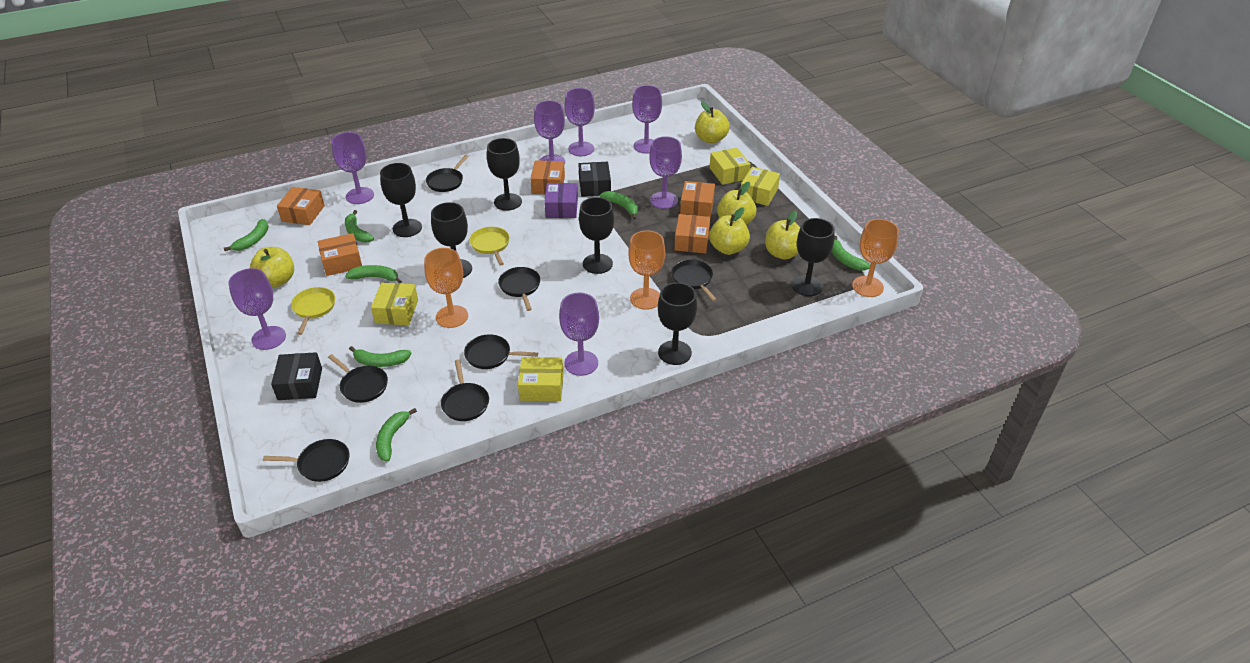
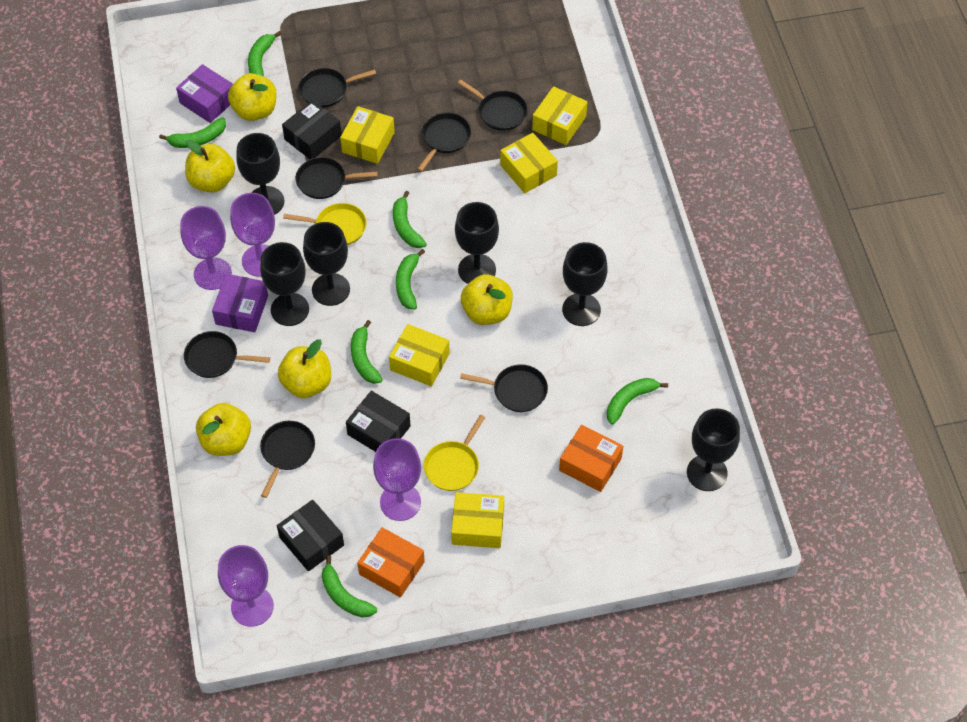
black box: 2 -> 3
orange box: 5 -> 2
orange goblet: 3 -> 0
purple box: 1 -> 2
purple goblet: 7 -> 4
yellow box: 4 -> 5

